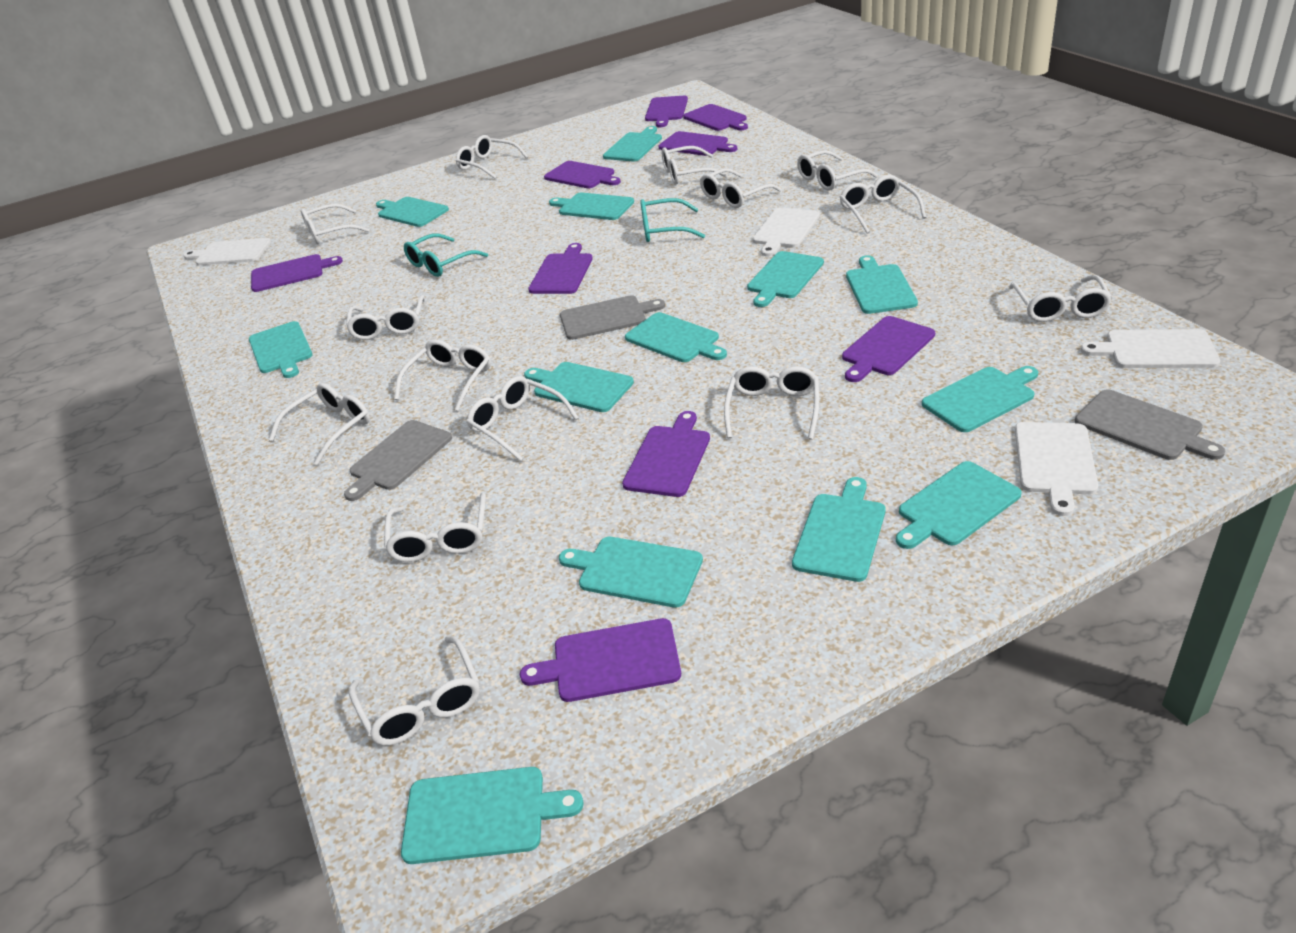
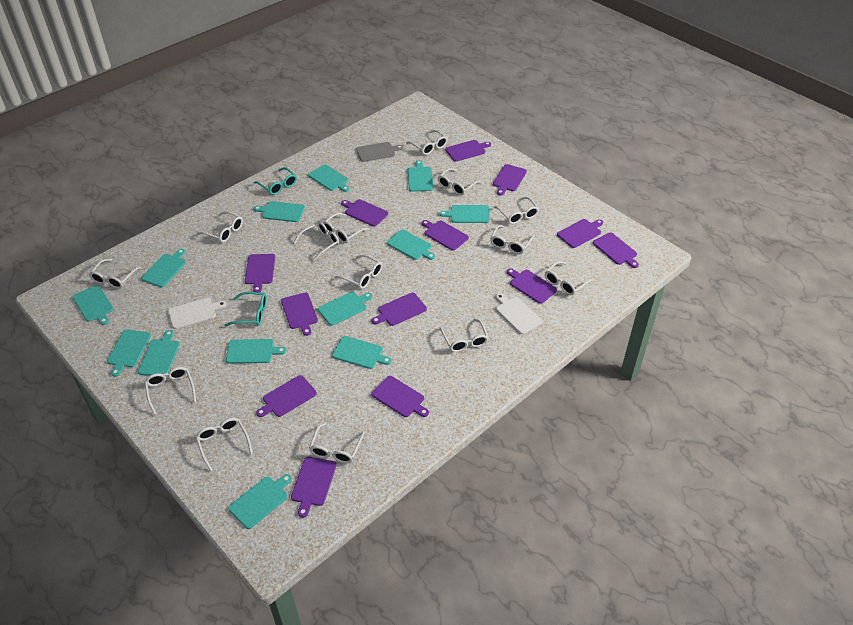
grey cutting board: 3 -> 1
purple cutting board: 9 -> 13
white cutting board: 4 -> 2

